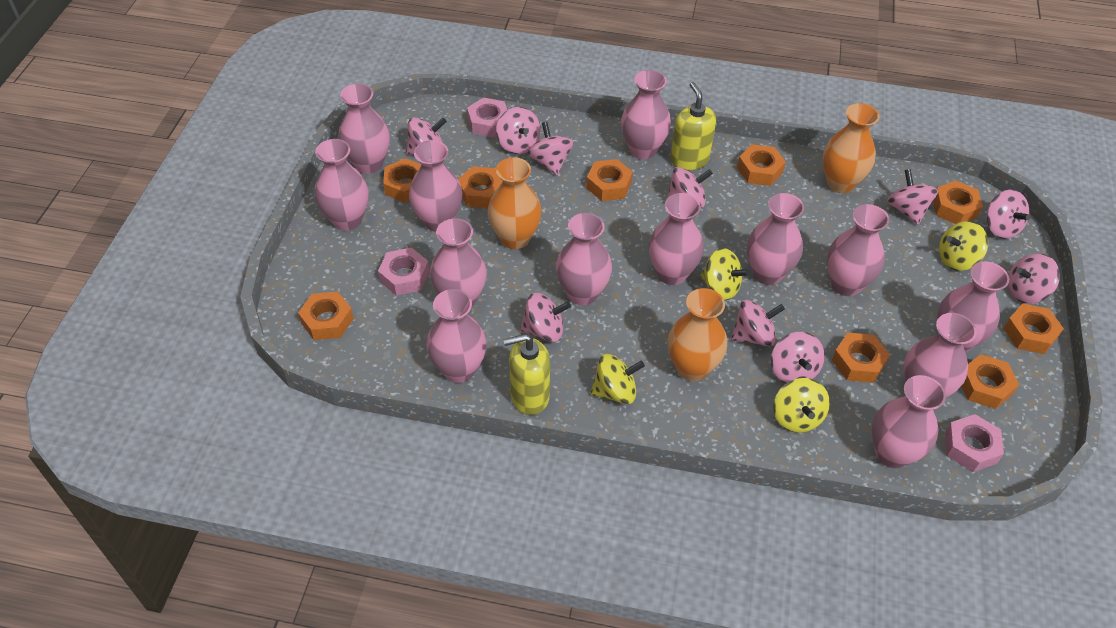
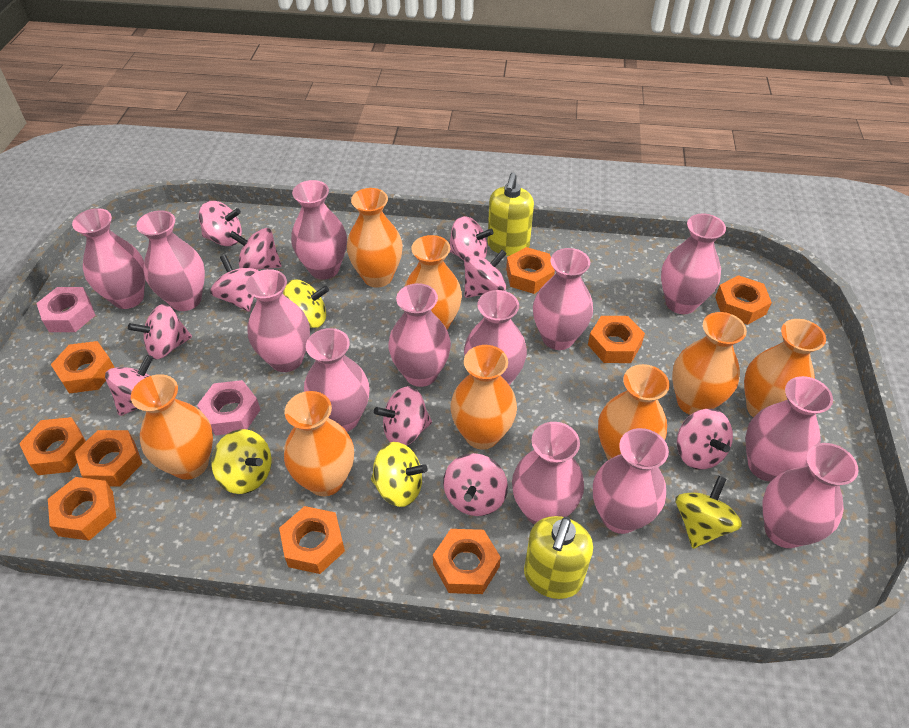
orange vase: 3 -> 8
pink nut: 3 -> 2

